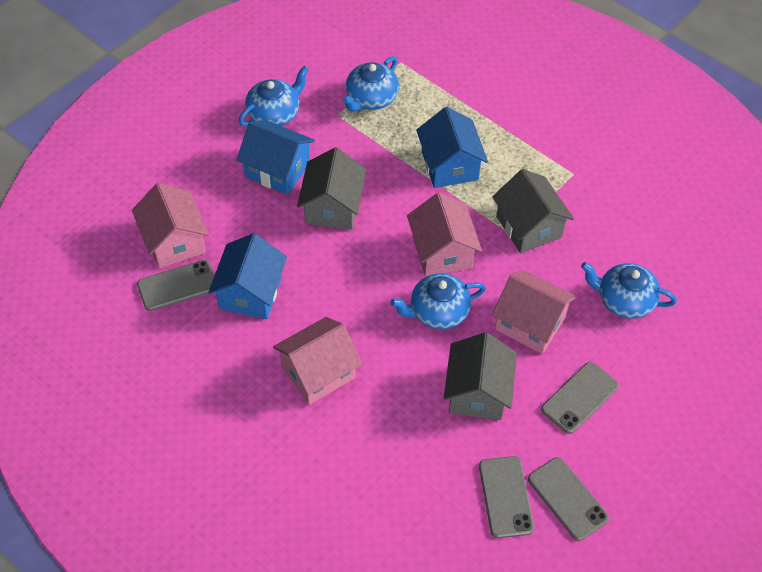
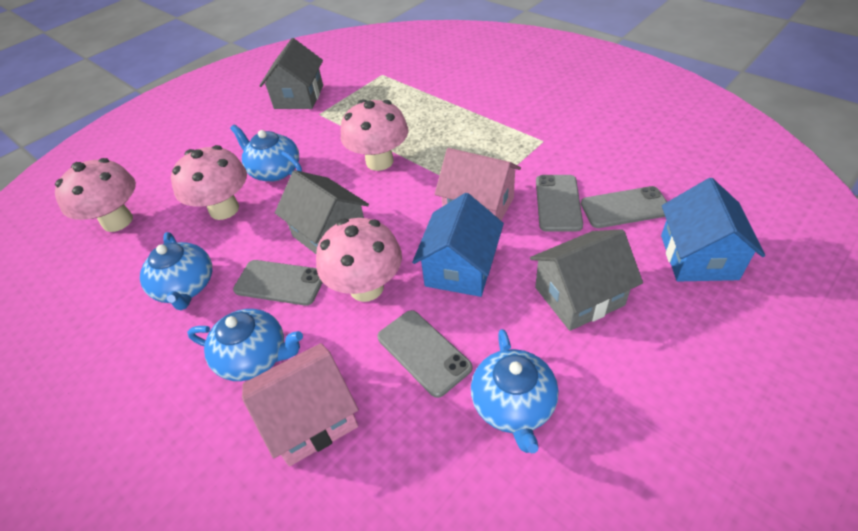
blue house: 3 -> 2
pink house: 4 -> 2
pink mushroom: 0 -> 4

